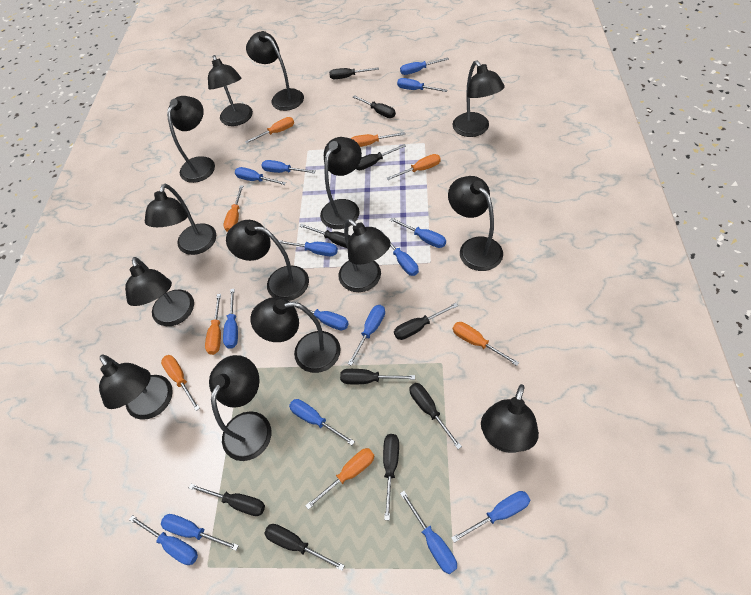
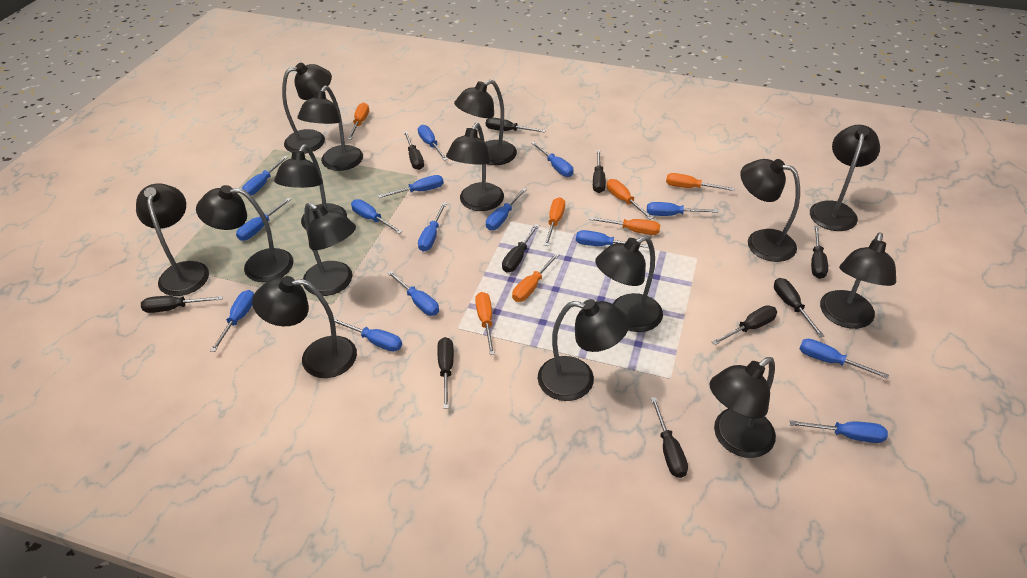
black lamp: 14 -> 15
orange screwdriver: 8 -> 7

